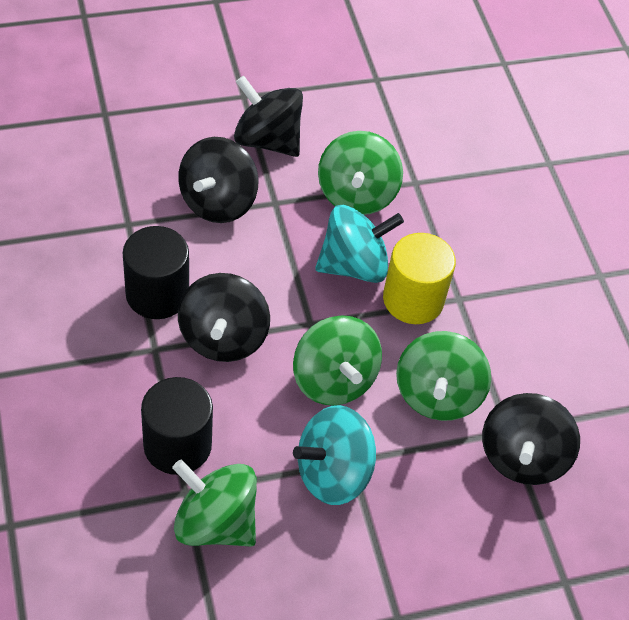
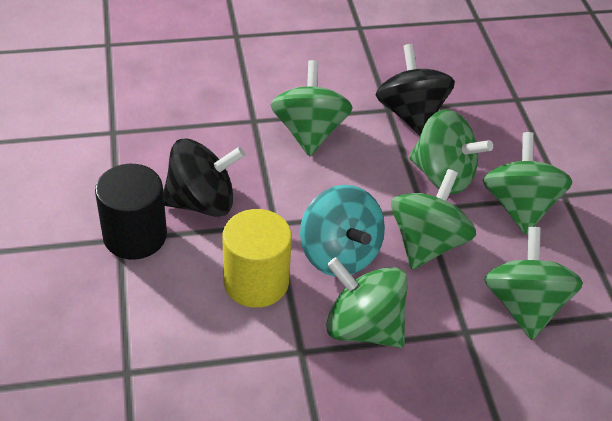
black cylinder: 2 -> 1
black spinning top: 4 -> 2
green spinning top: 4 -> 6
turquoise spinning top: 2 -> 1

